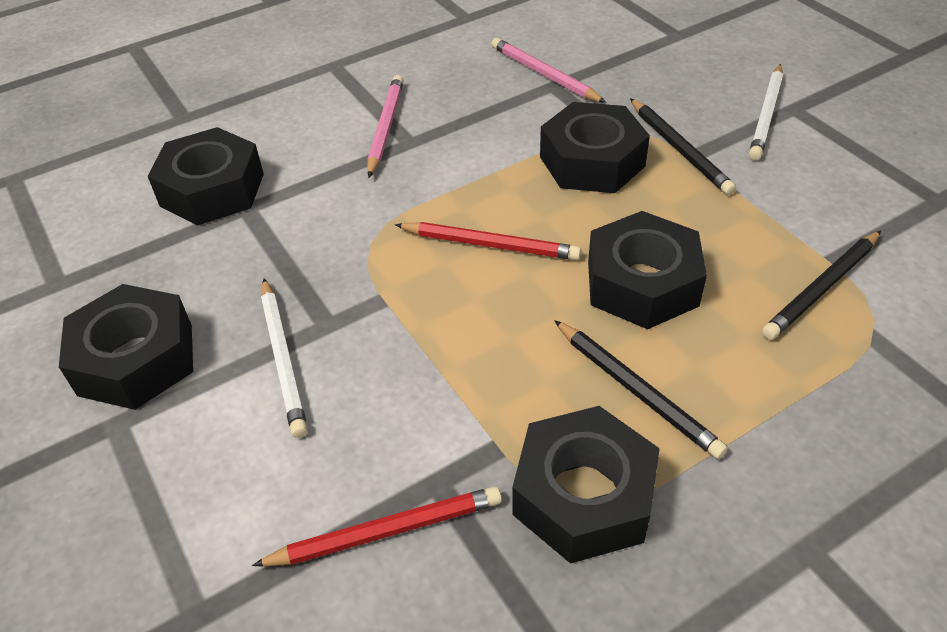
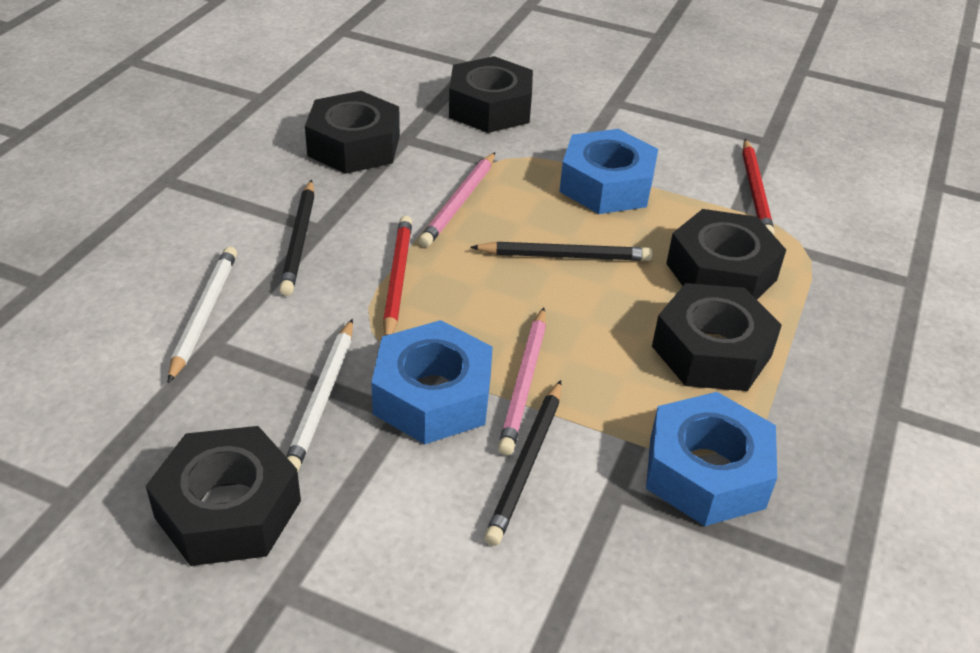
blue nut: 0 -> 3

